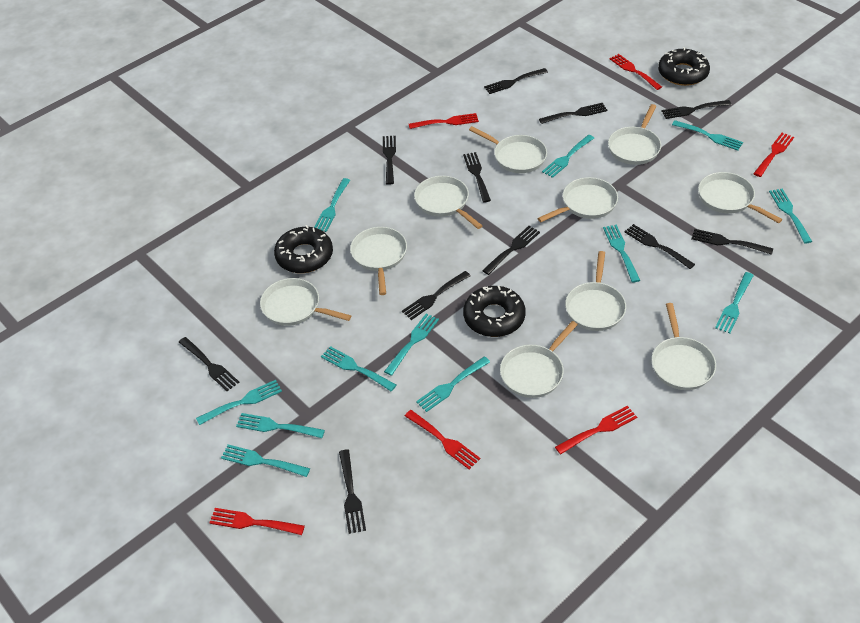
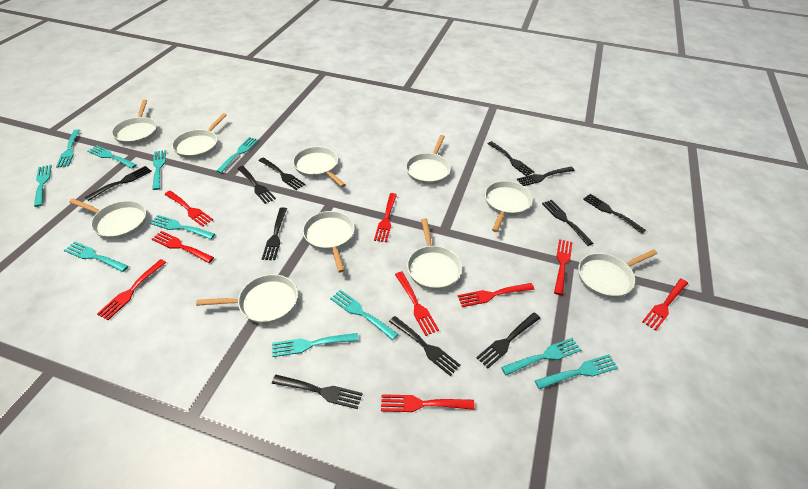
black donut: 3 -> 0
red fork: 6 -> 9
turquoise fork: 12 -> 11

